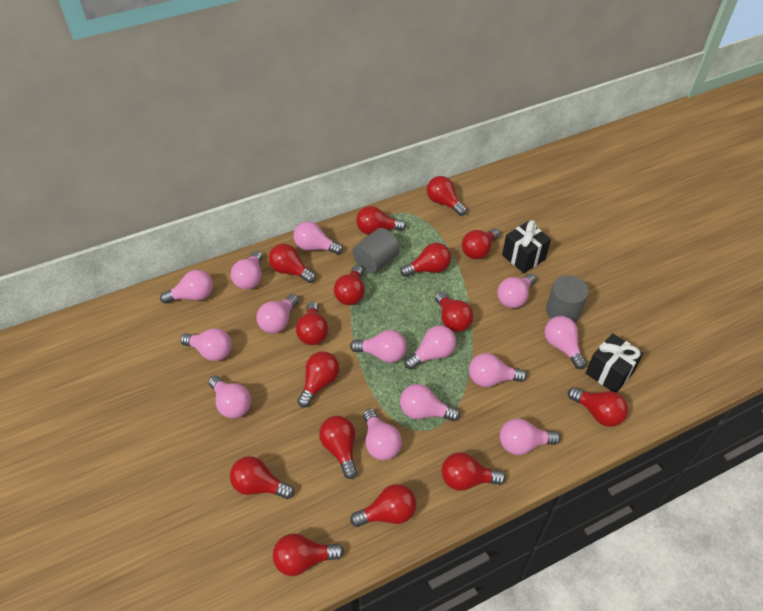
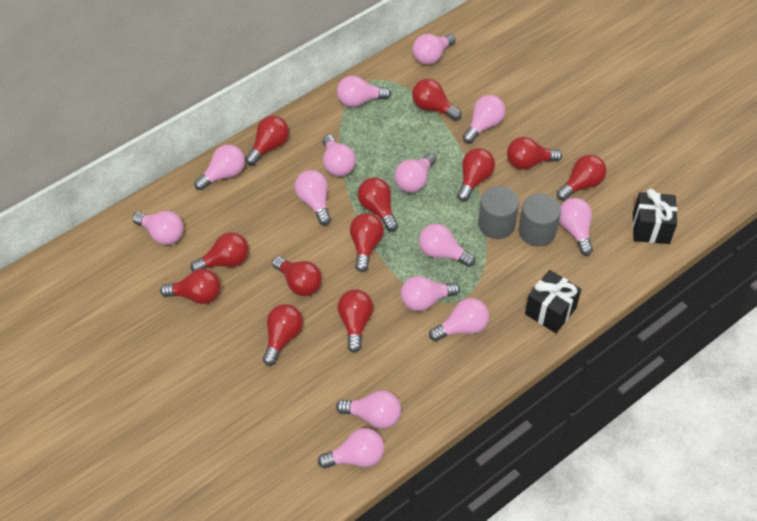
red light bulb: 15 -> 12

